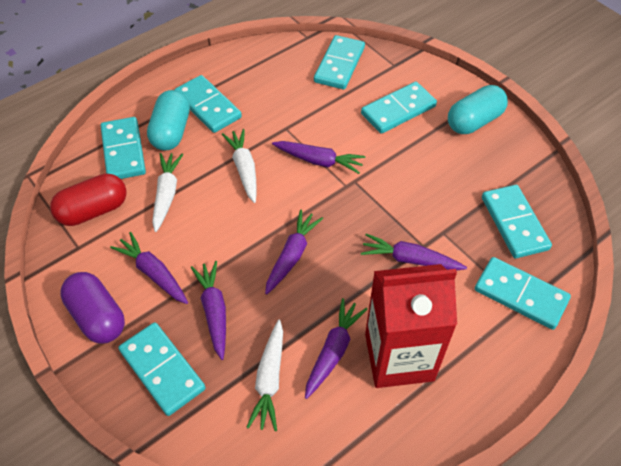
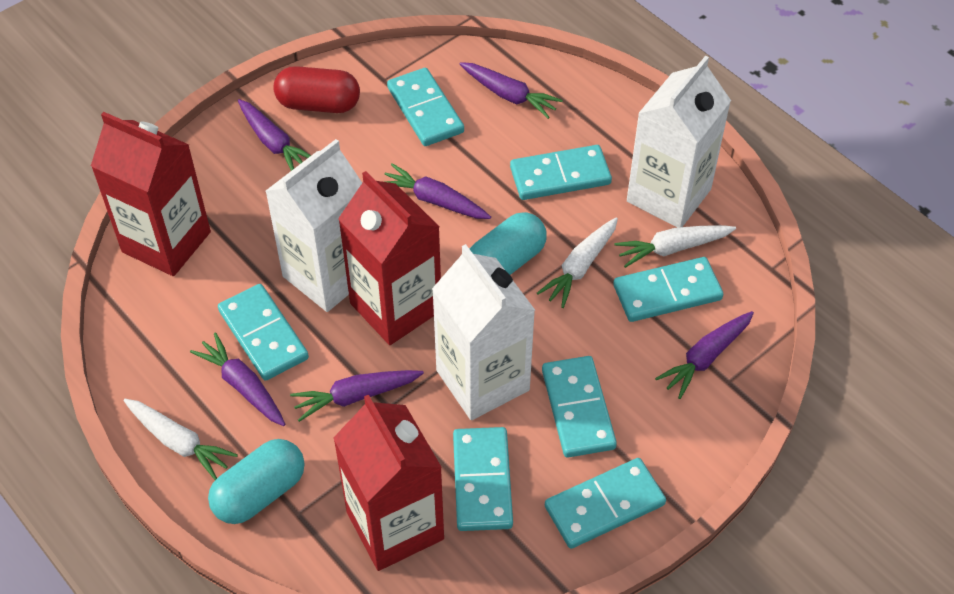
purple capsule: 1 -> 0
red carton: 1 -> 3
white carton: 0 -> 3

